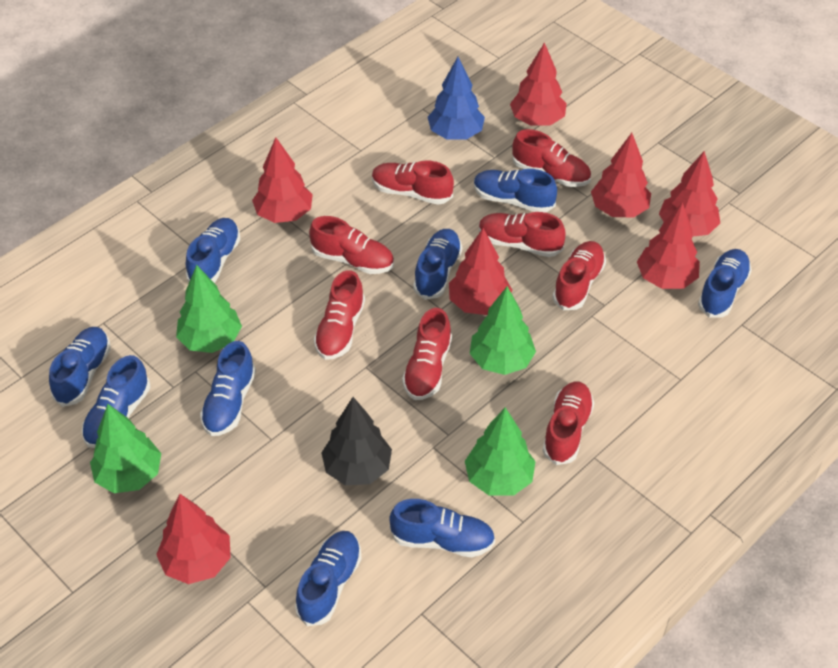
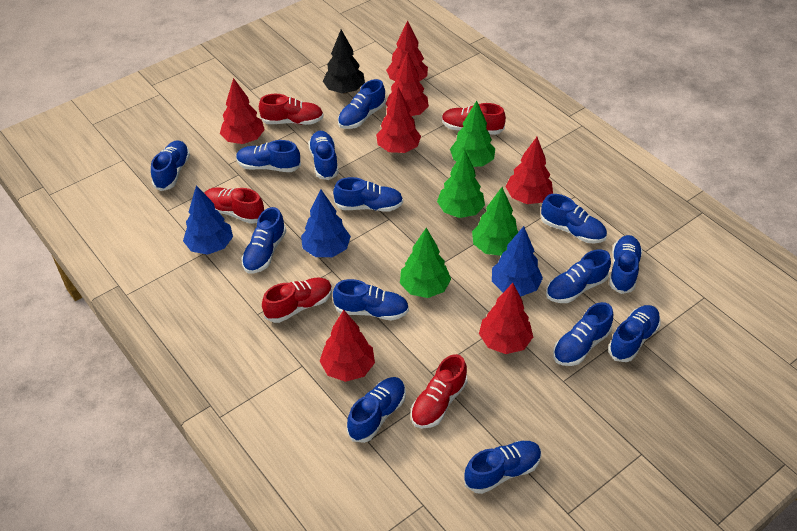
blue shoe: 9 -> 14
blue tree: 1 -> 3
red shoe: 8 -> 5

